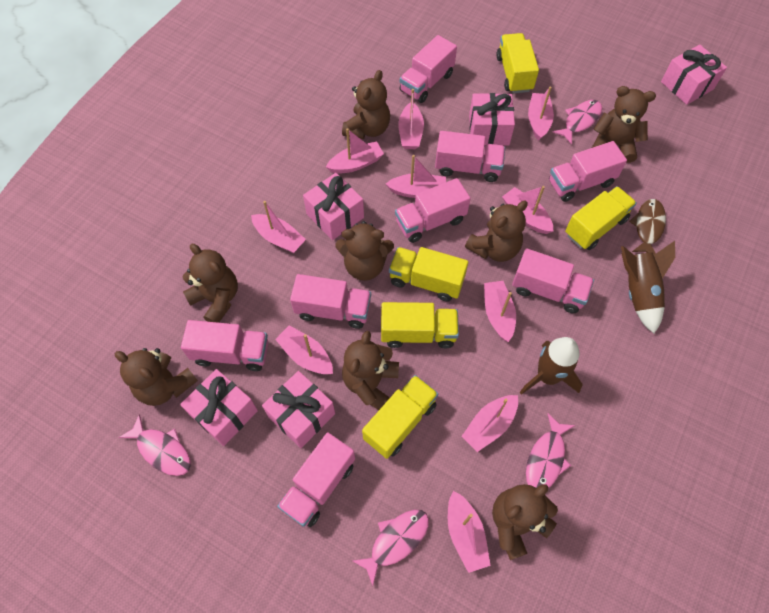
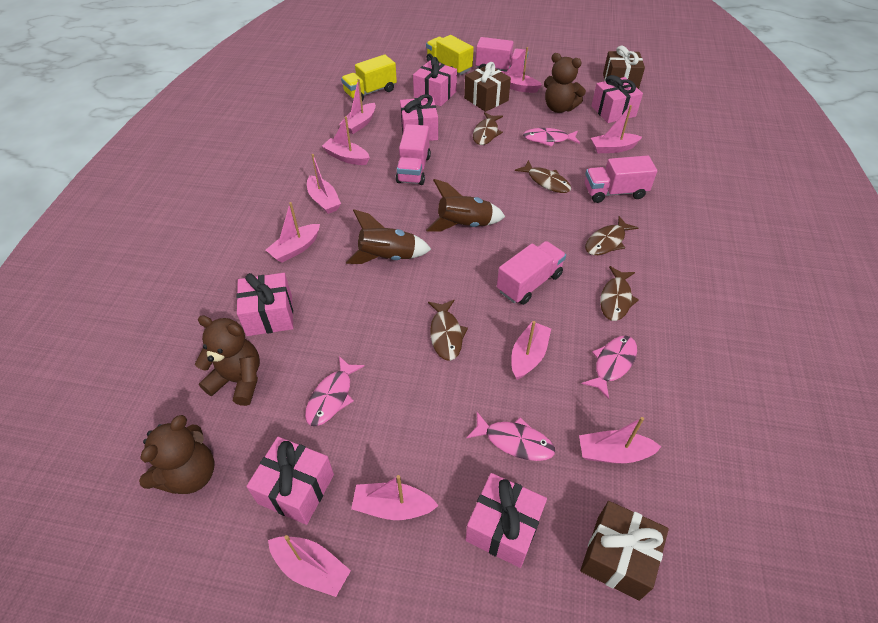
brown fish: 1 -> 5
brown gift: 0 -> 3
brown teddy bear: 8 -> 3
pink gift: 5 -> 6
pink truck: 8 -> 4
yellow truck: 5 -> 2

